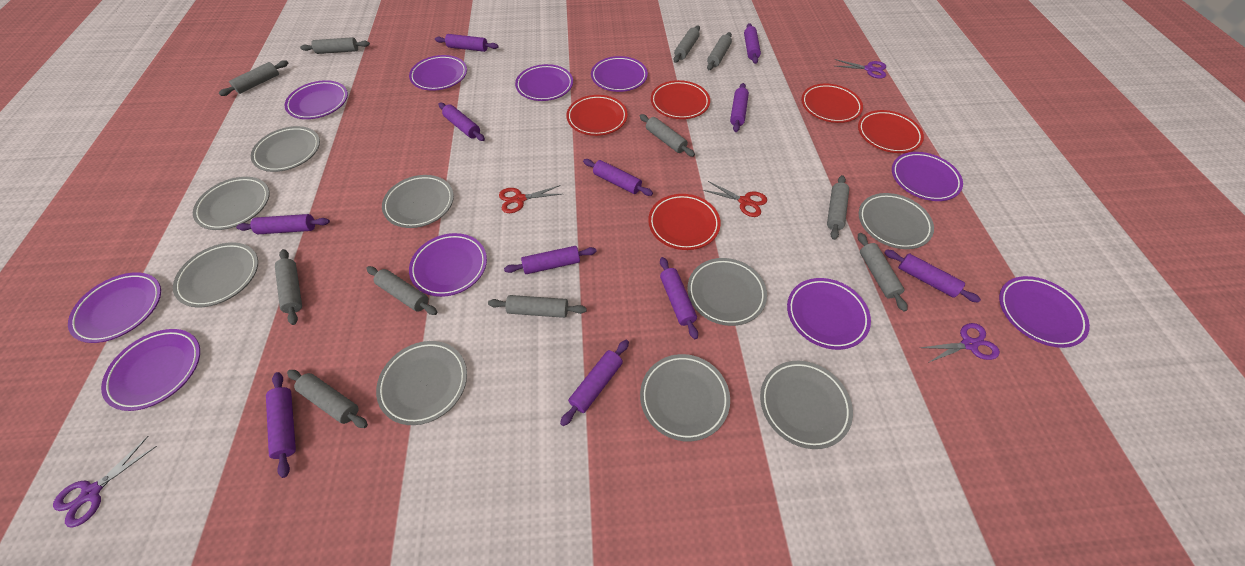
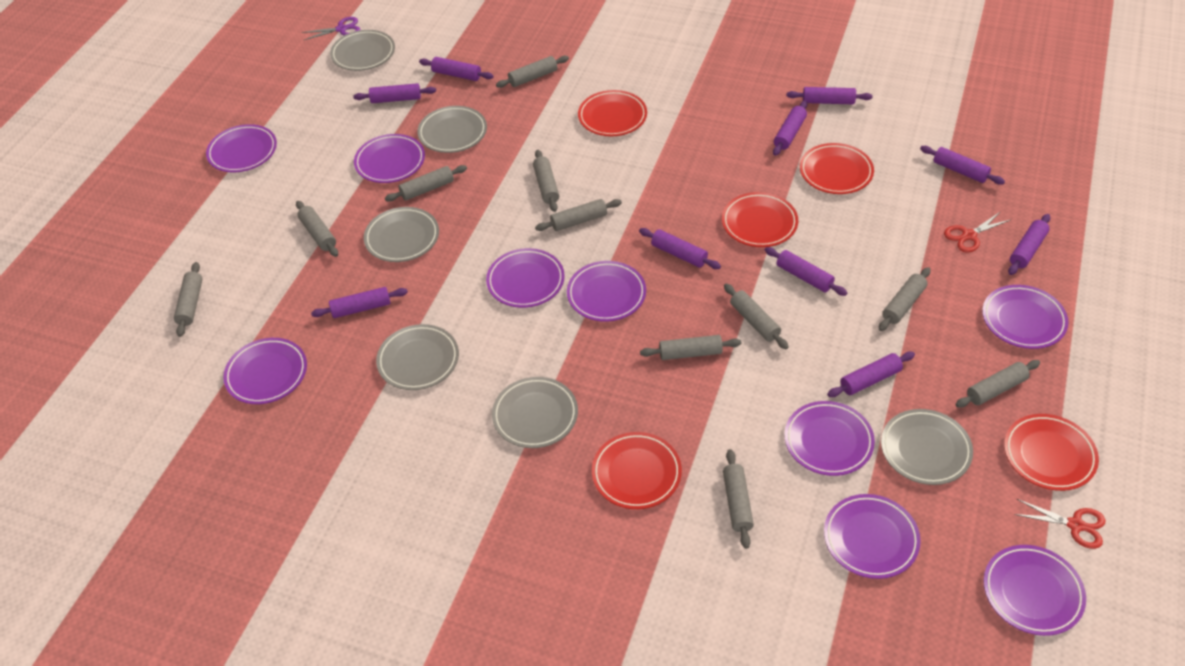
grey plate: 9 -> 6
purple plate: 10 -> 9
purple rolling pin: 11 -> 10
purple scissors: 3 -> 1

